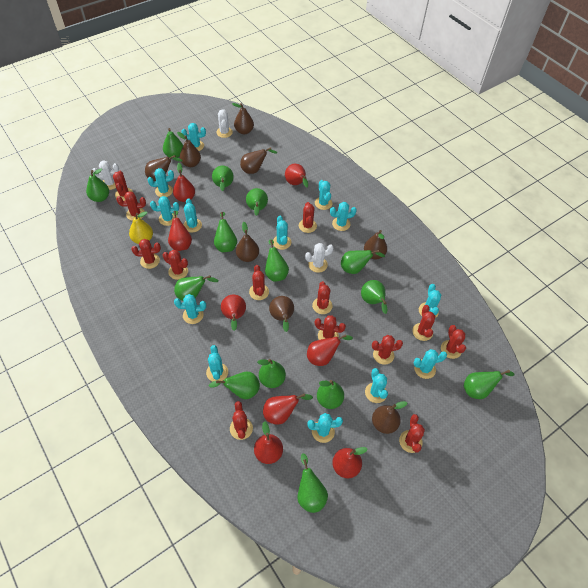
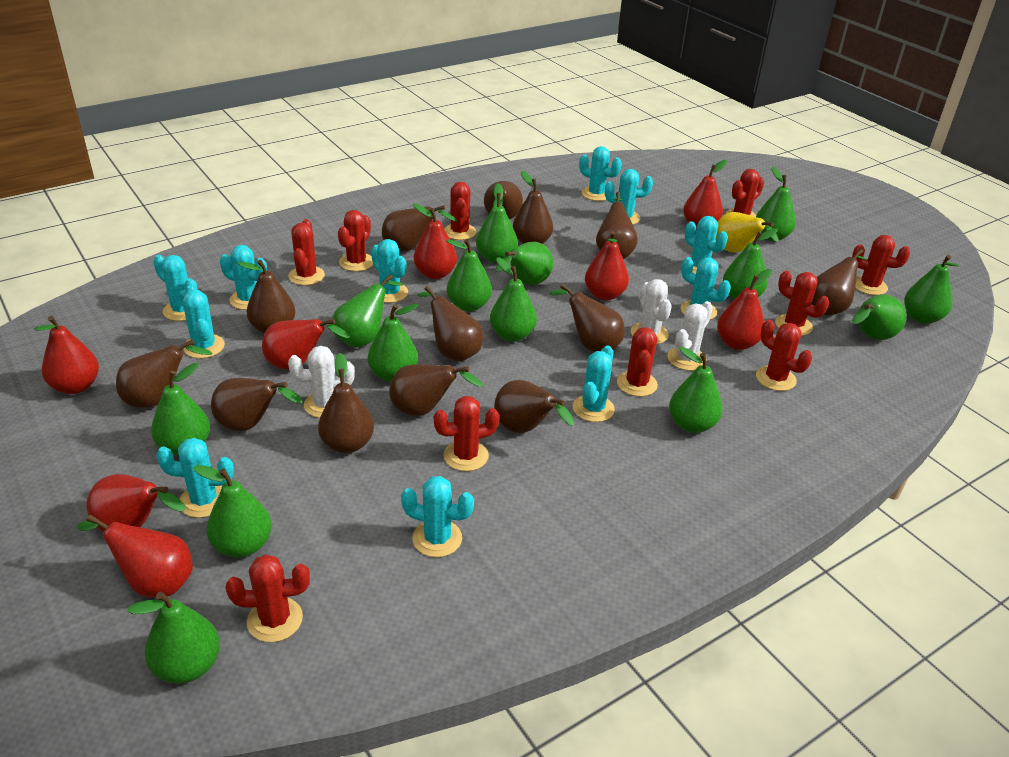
brown pear: 8 -> 13
red cactus: 13 -> 10
turquoise cactus: 13 -> 11

